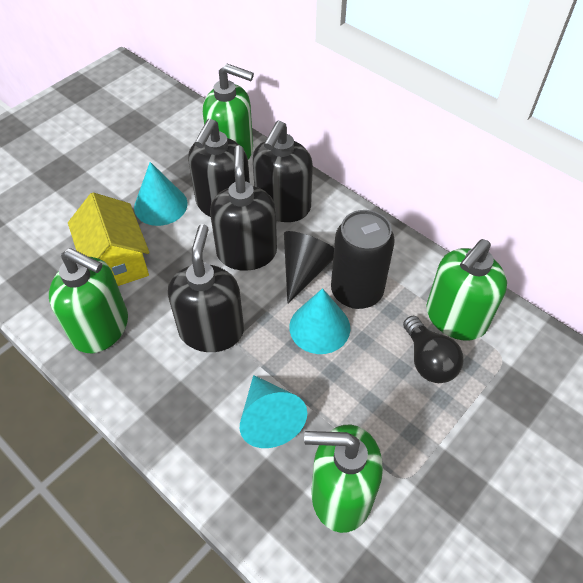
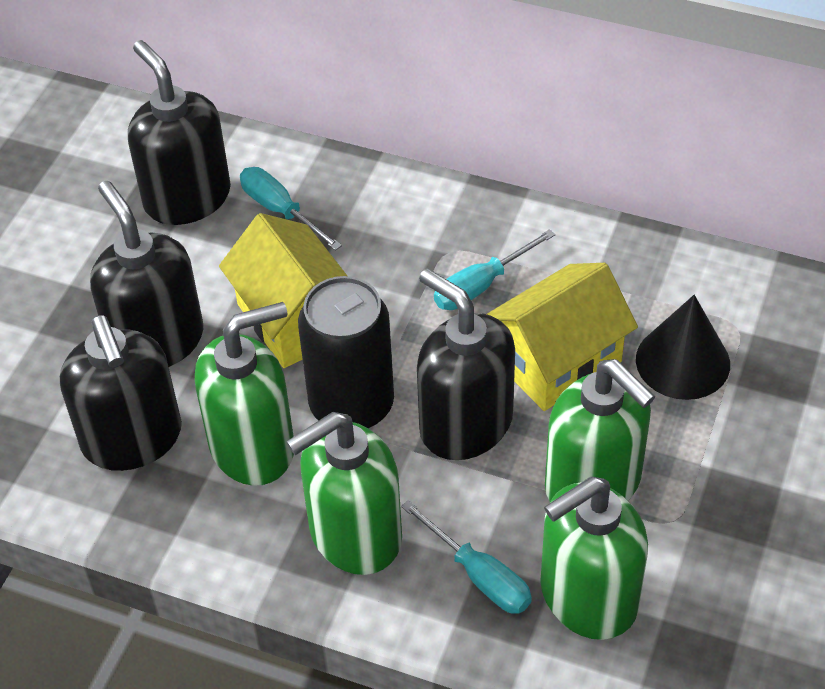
black light bulb: 1 -> 0
turquoise cone: 3 -> 0
turquoise screwdriver: 0 -> 3
yellow house: 1 -> 2

